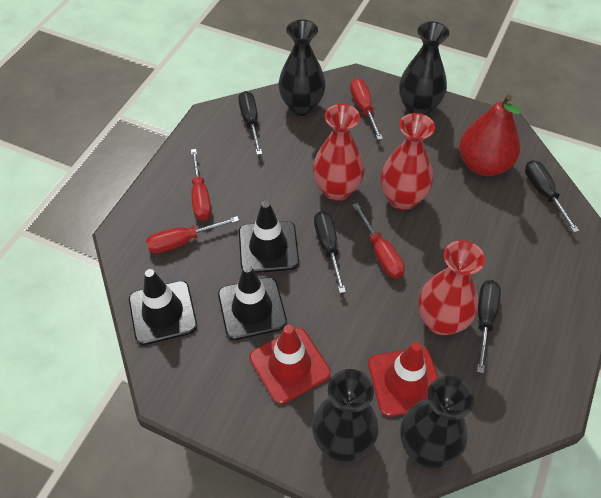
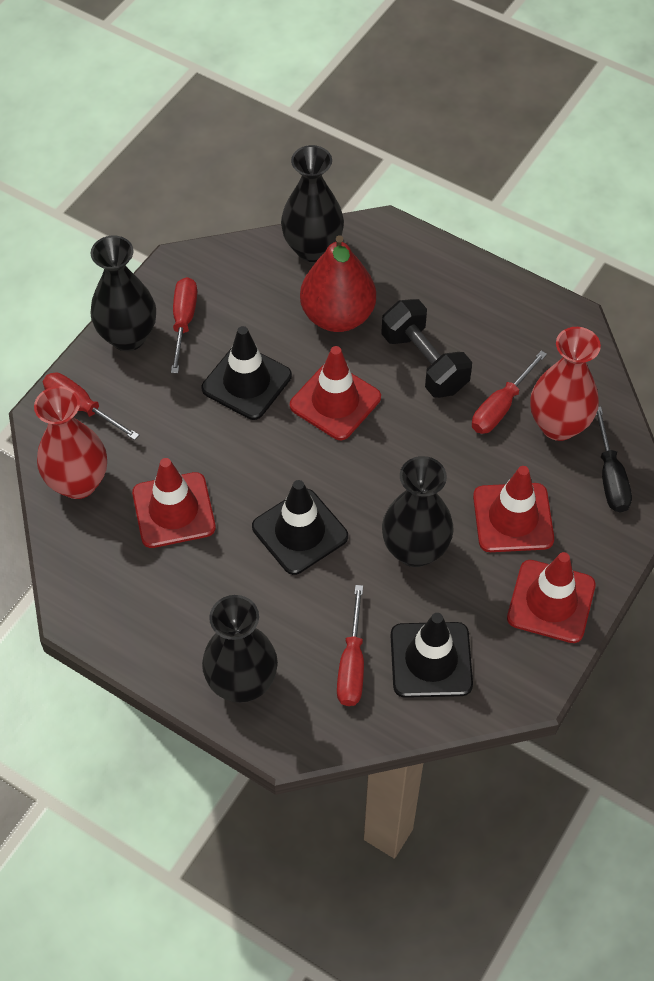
black dumbbell: 0 -> 1
black screwdriver: 4 -> 1
red traffic cone: 2 -> 4
red vase: 3 -> 2

